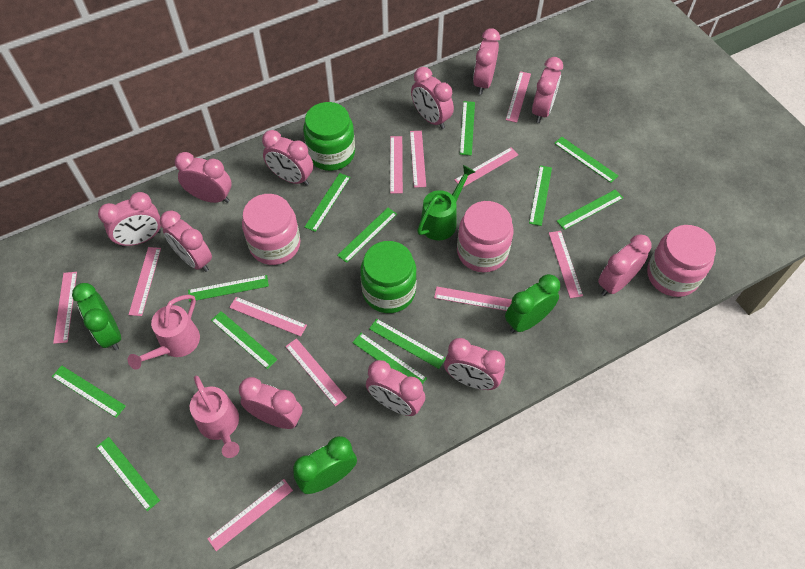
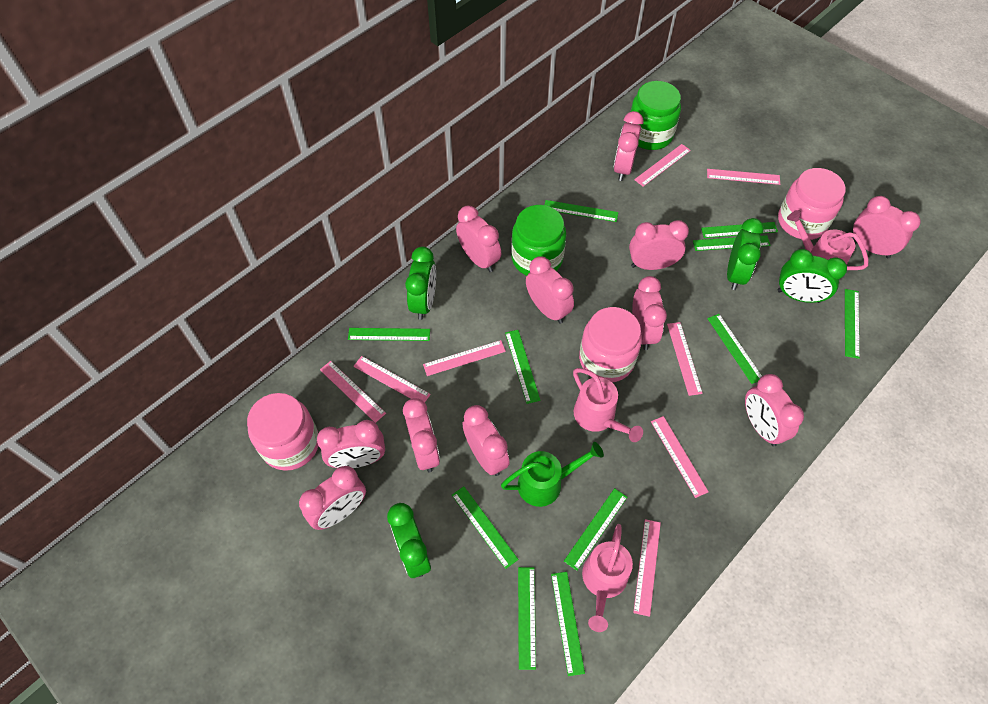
green clock: 3 -> 4
green ruler: 12 -> 11
pink ruler: 11 -> 8
pink watering can: 2 -> 3

